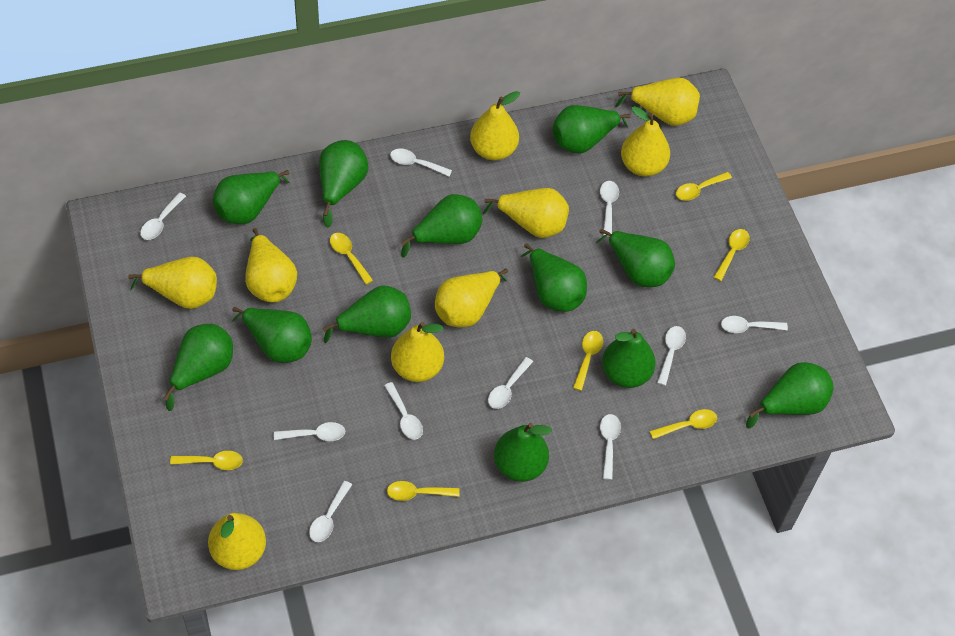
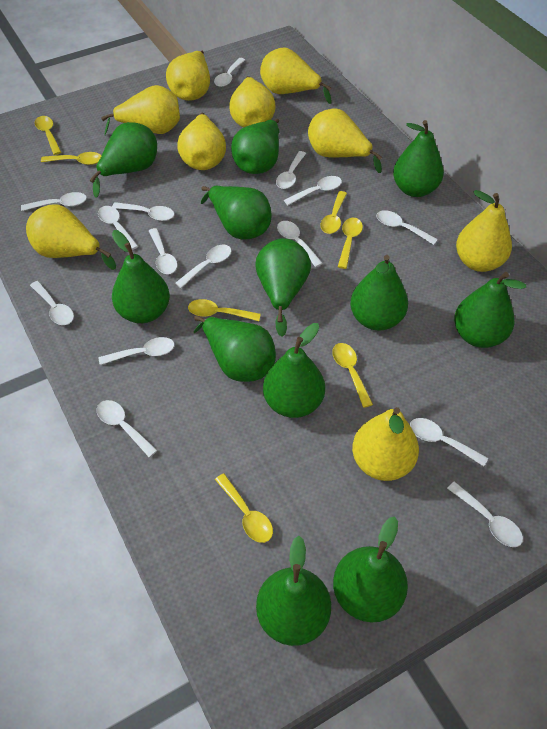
white spoon: 10 -> 15

